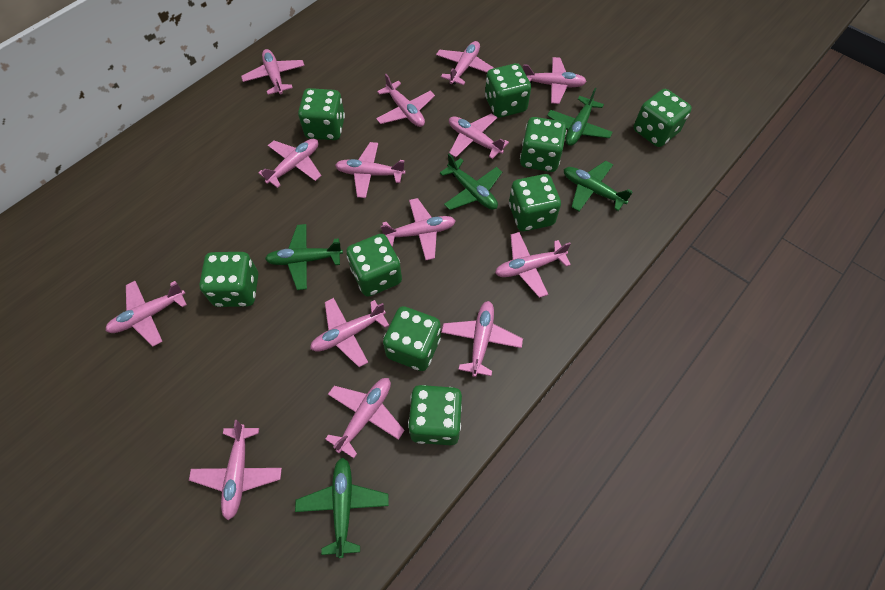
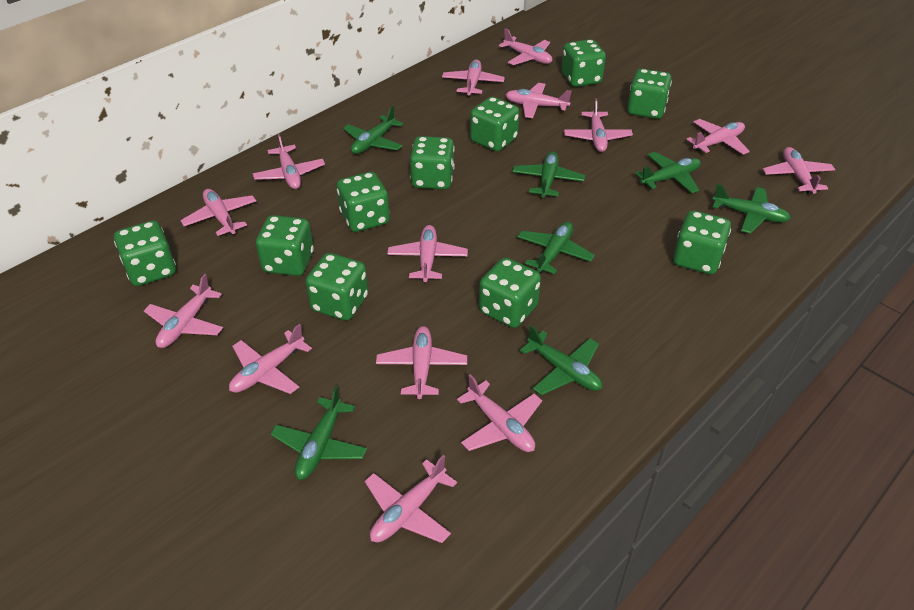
green dice: 9 -> 10
green plane: 5 -> 7

